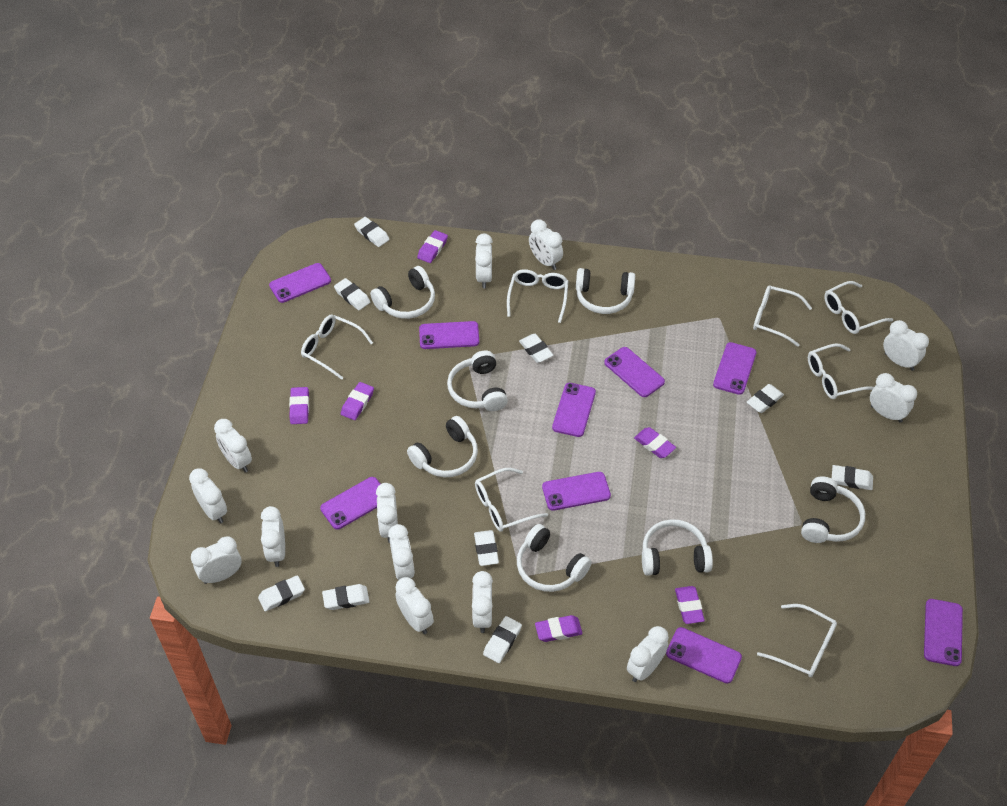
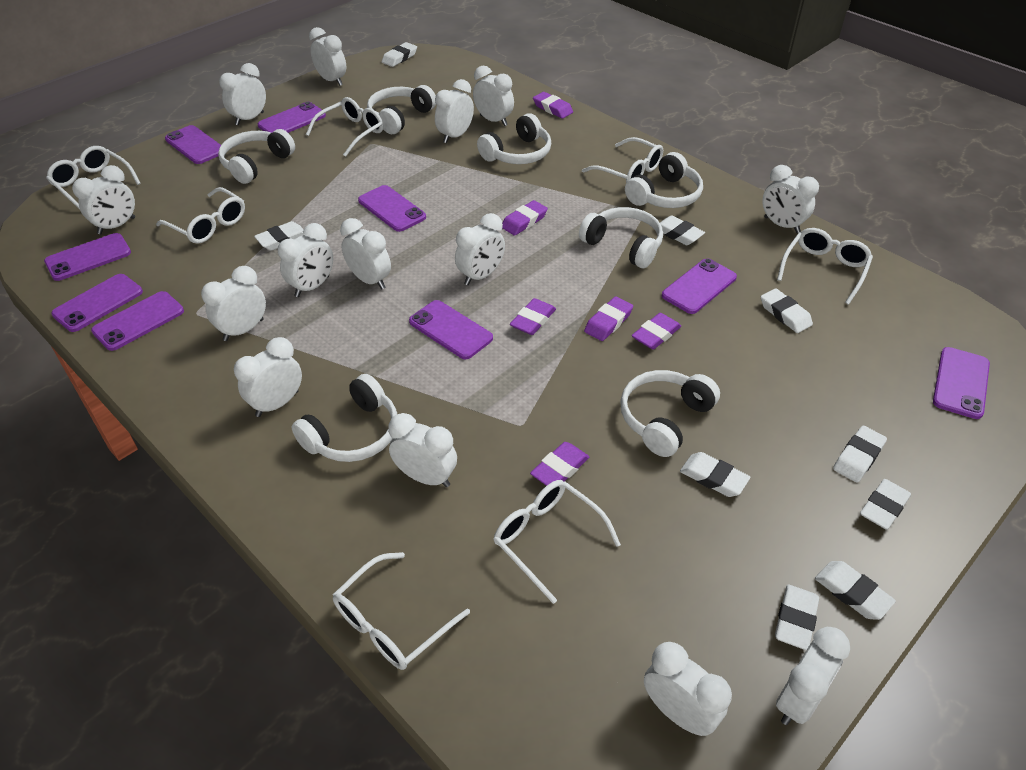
white clock: 13 -> 14

